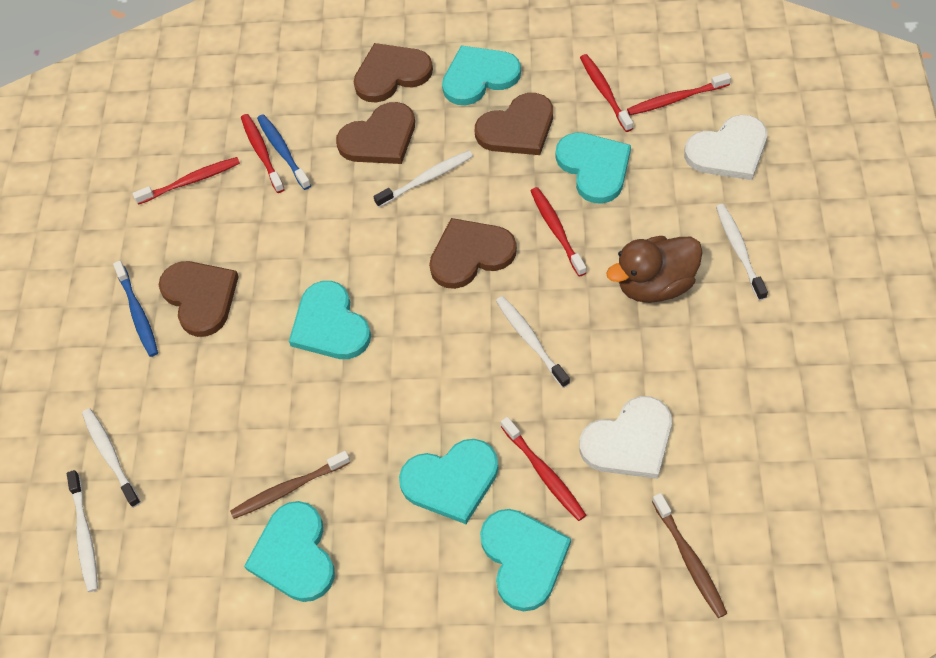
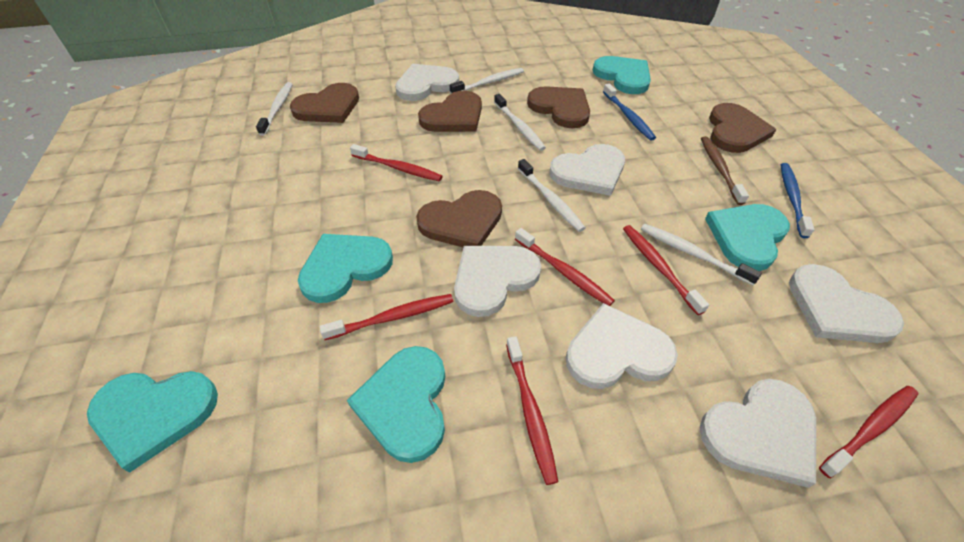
brown duck: 1 -> 0
brown toothbrush: 2 -> 1
turquoise heart: 6 -> 5
white heart: 2 -> 6

